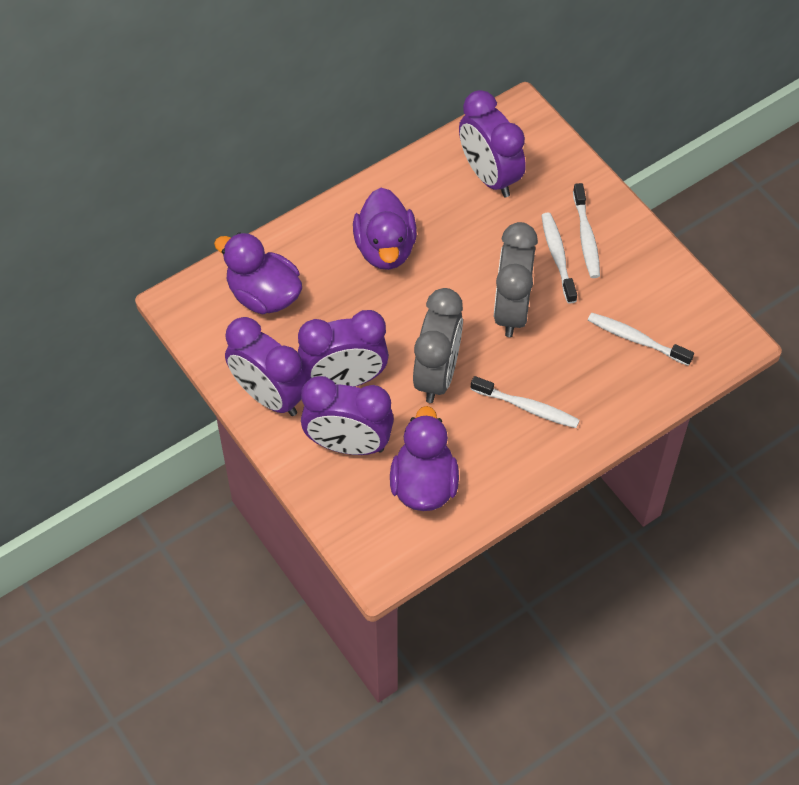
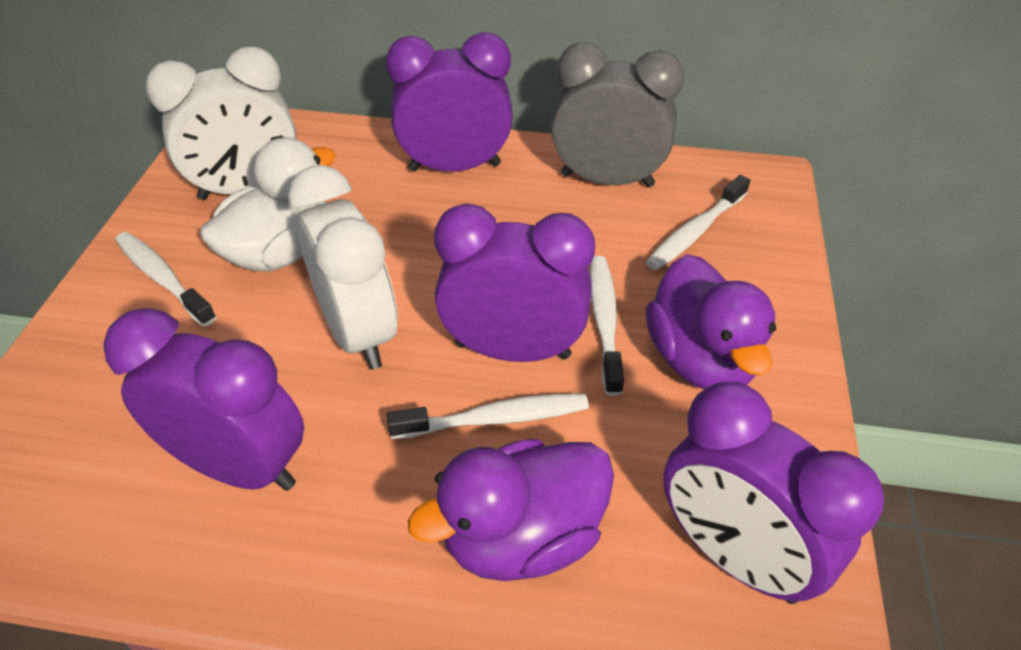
grey clock: 2 -> 1
purple duck: 3 -> 2
white clock: 0 -> 2
white duck: 0 -> 1

